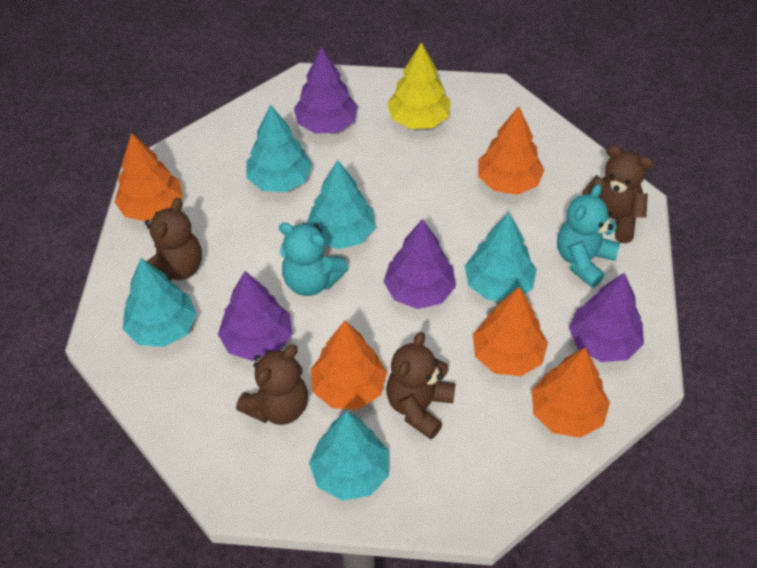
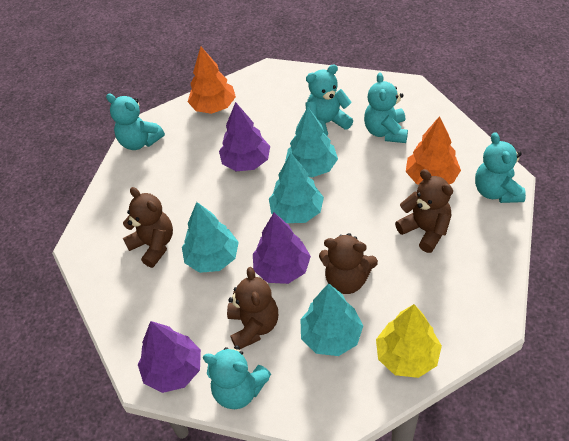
orange tree: 5 -> 2
purple tree: 4 -> 3
turquoise teddy bear: 2 -> 5
turquoise tree: 5 -> 4

